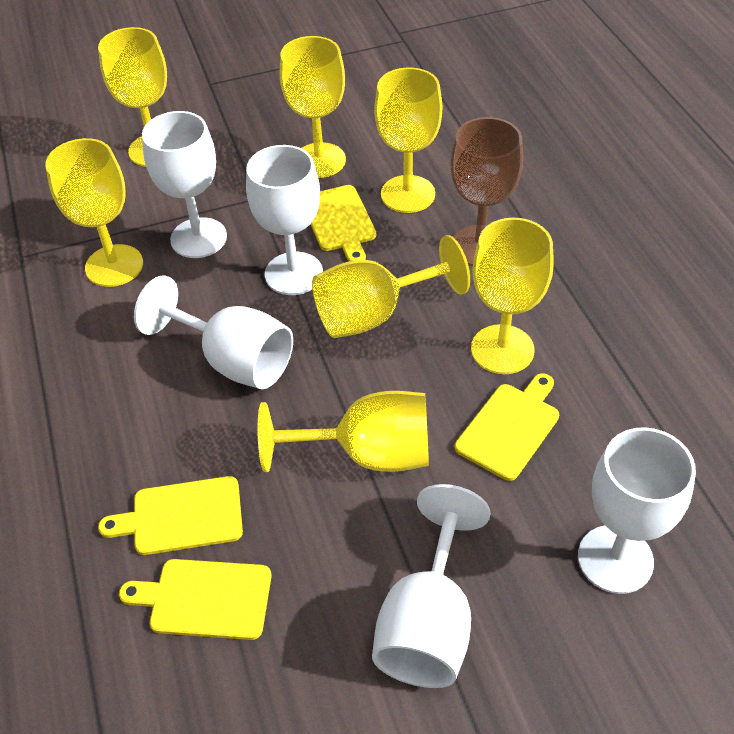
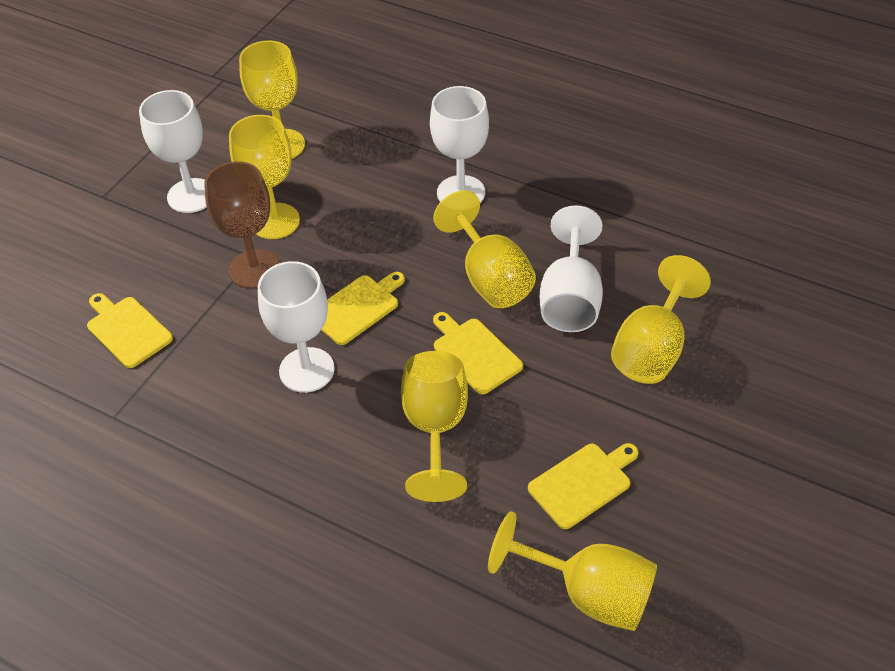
white goblet: 5 -> 4
yellow goblet: 7 -> 6

